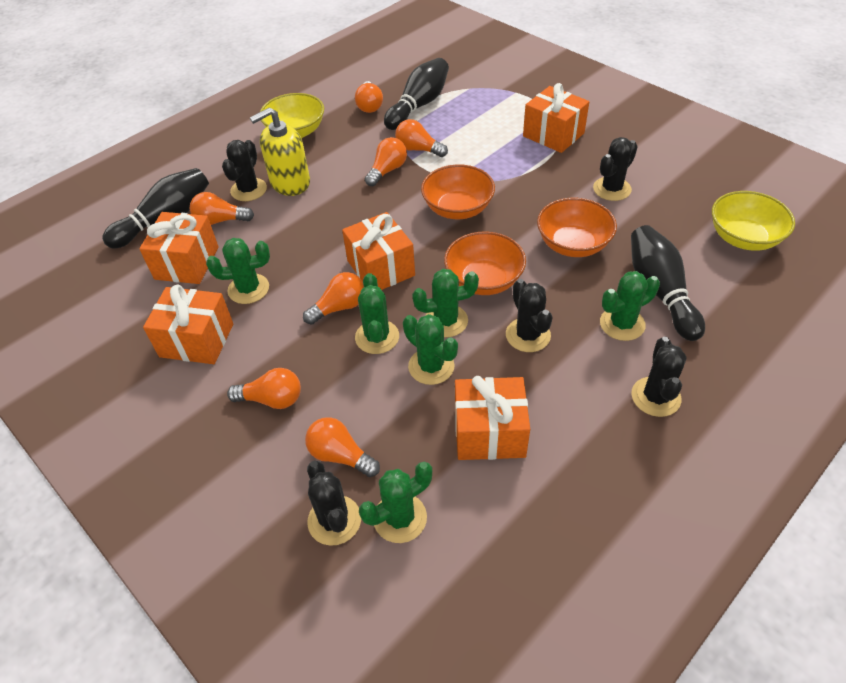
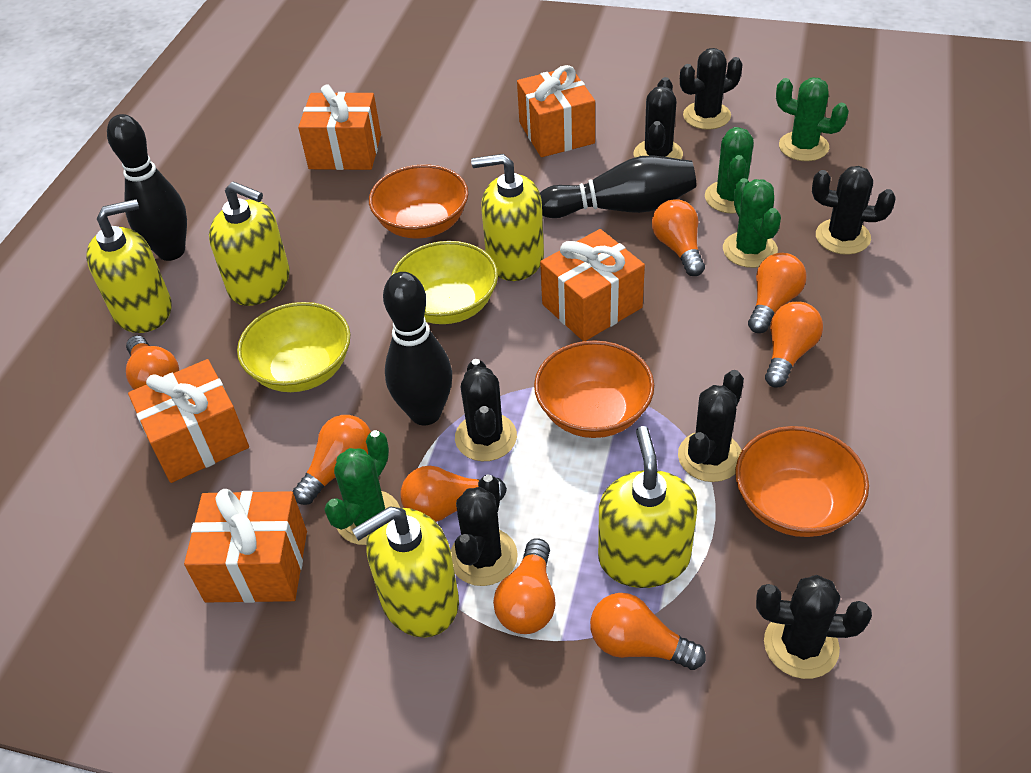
black cactus: 5 -> 7
green cactus: 6 -> 4
orange light bulb: 7 -> 8
yellow soap dispenser: 1 -> 5

